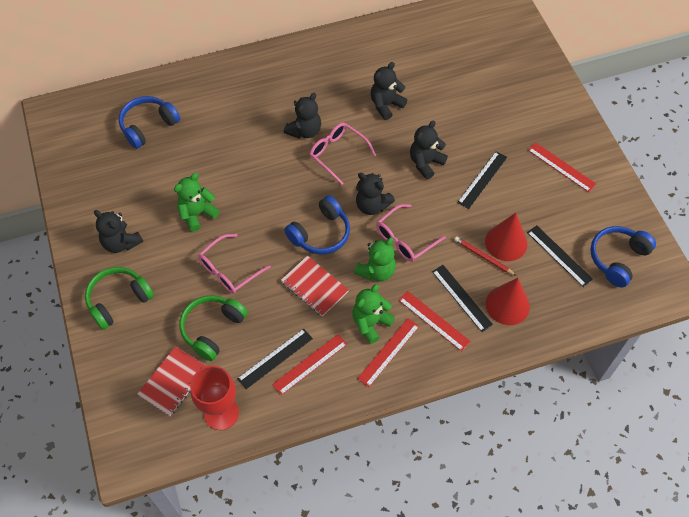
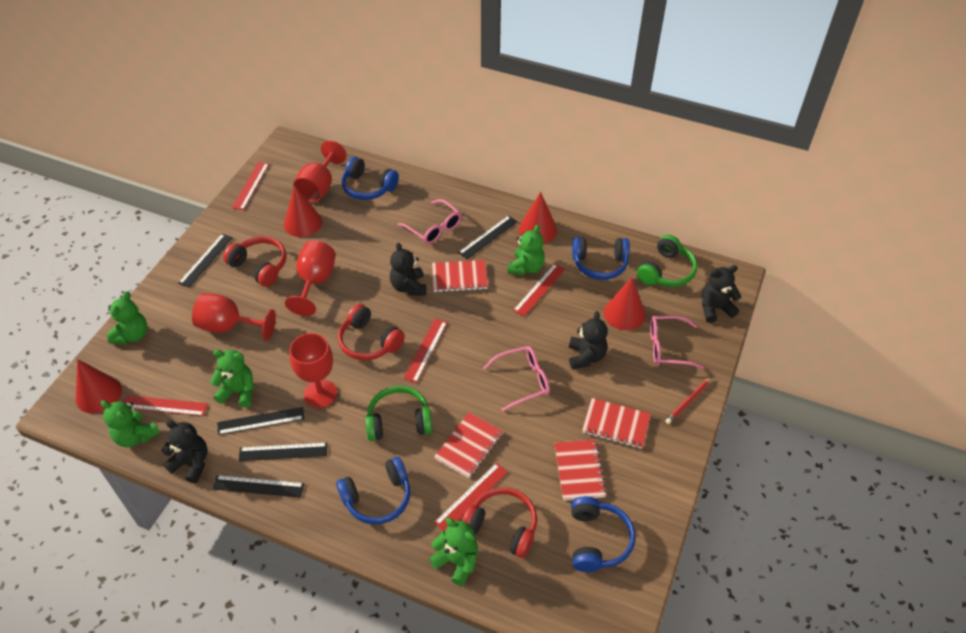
black ruler: 4 -> 5
black teddy bear: 5 -> 4
blue headphones: 3 -> 4
green teddy bear: 3 -> 5
red cone: 2 -> 4
red goblet: 1 -> 4
red headphones: 0 -> 3
red notebook: 2 -> 4
red ruler: 4 -> 5

